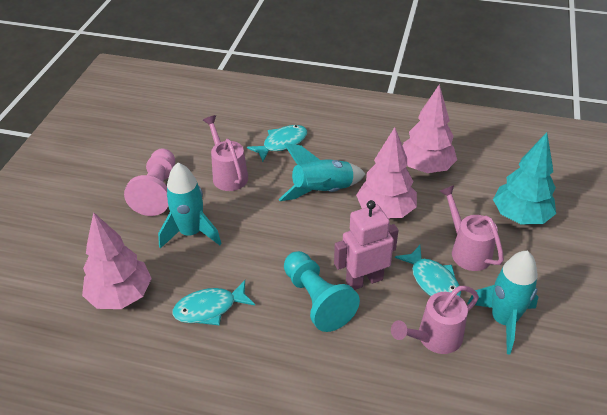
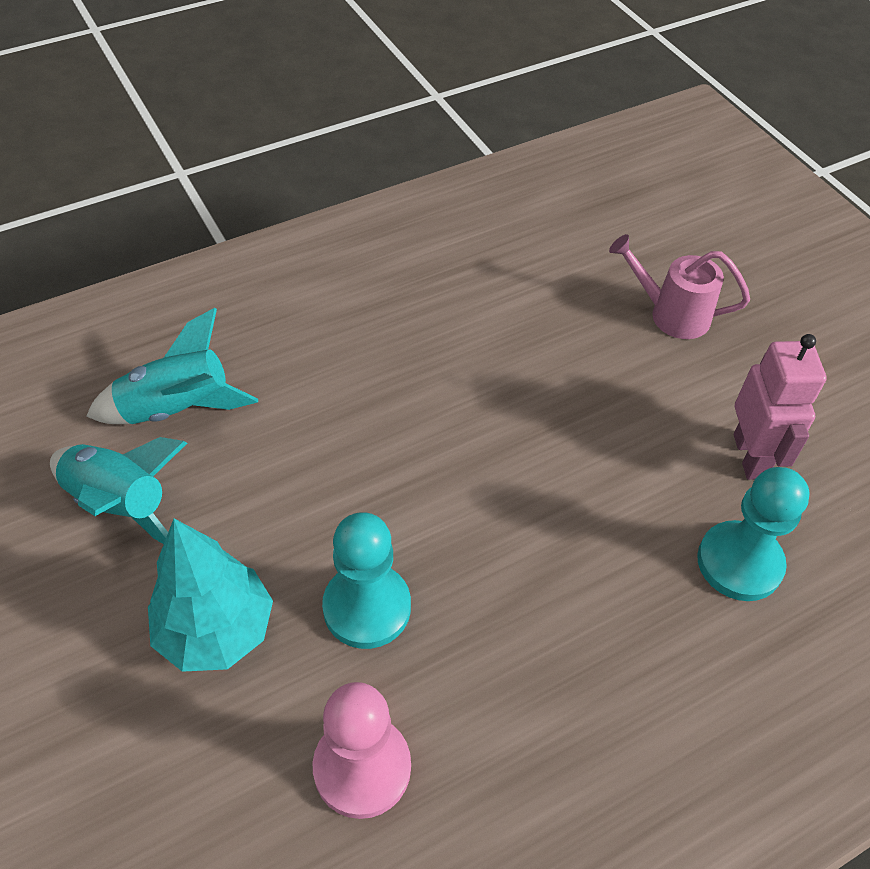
pink tree: 3 -> 0
pink watering can: 3 -> 1
turquoise fish: 3 -> 0
turquoise pawn: 1 -> 2
turquoise rocket: 3 -> 2

